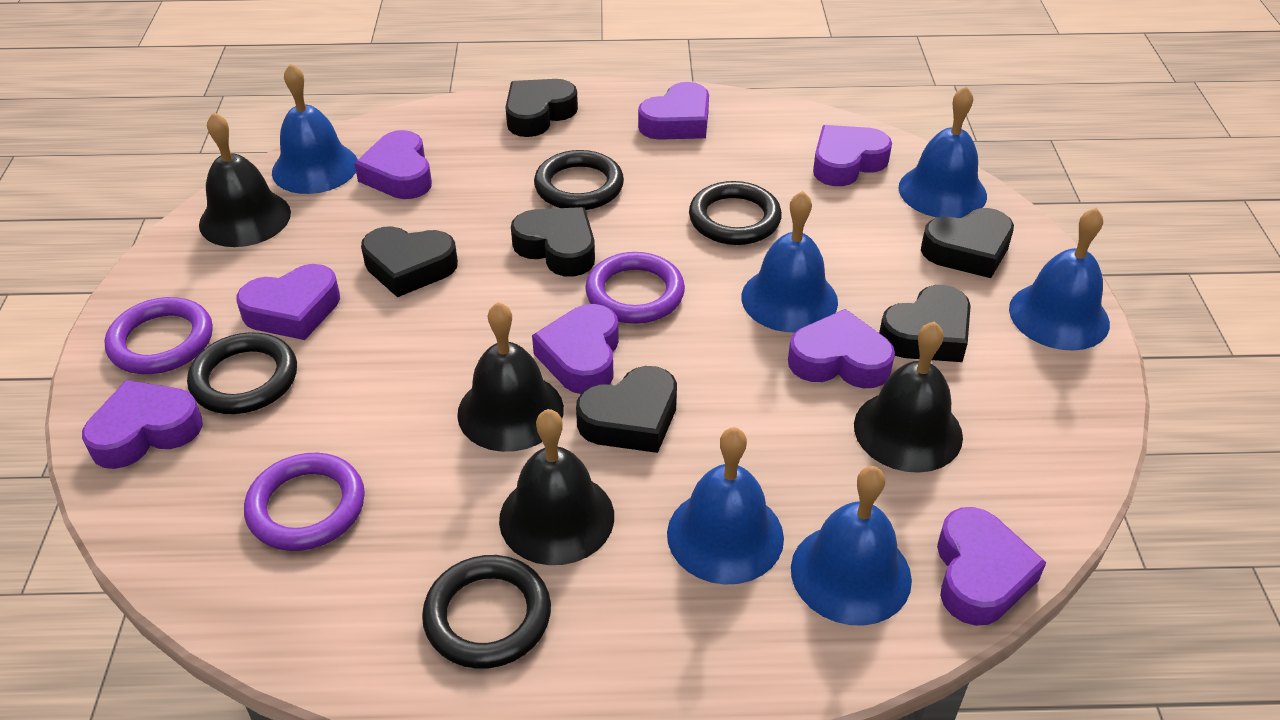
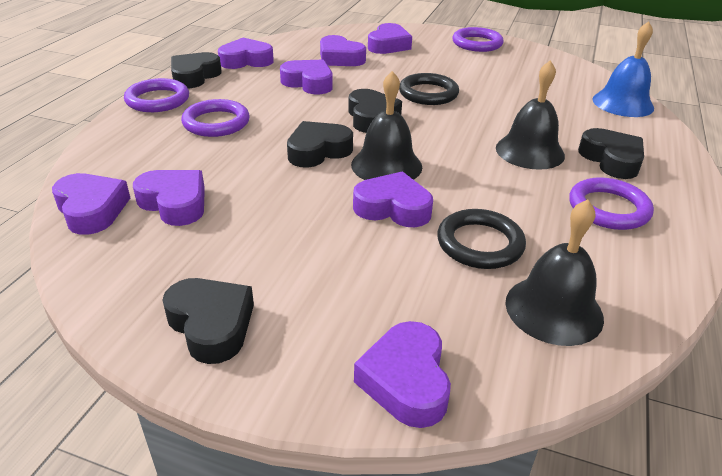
black bell: 4 -> 3
black heart: 6 -> 5
black ring: 4 -> 2
blue bell: 6 -> 1
purple ring: 3 -> 4

